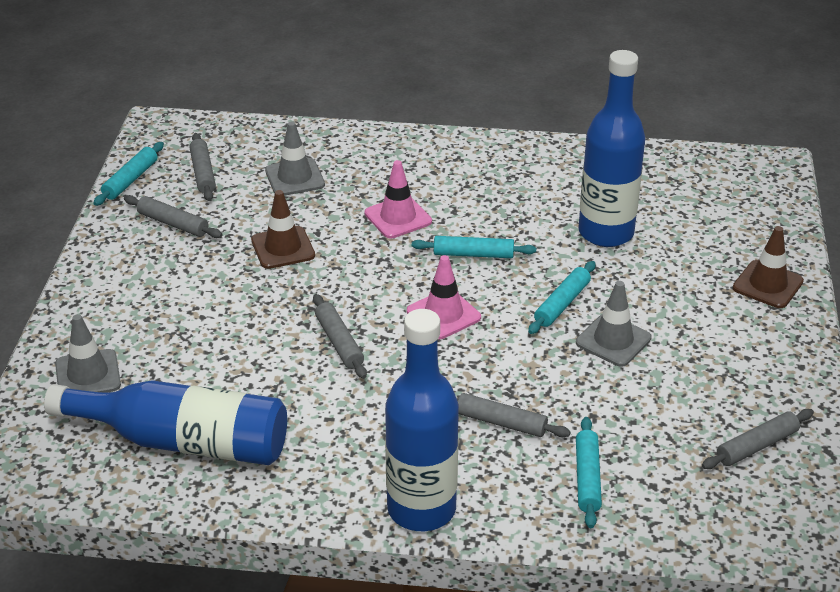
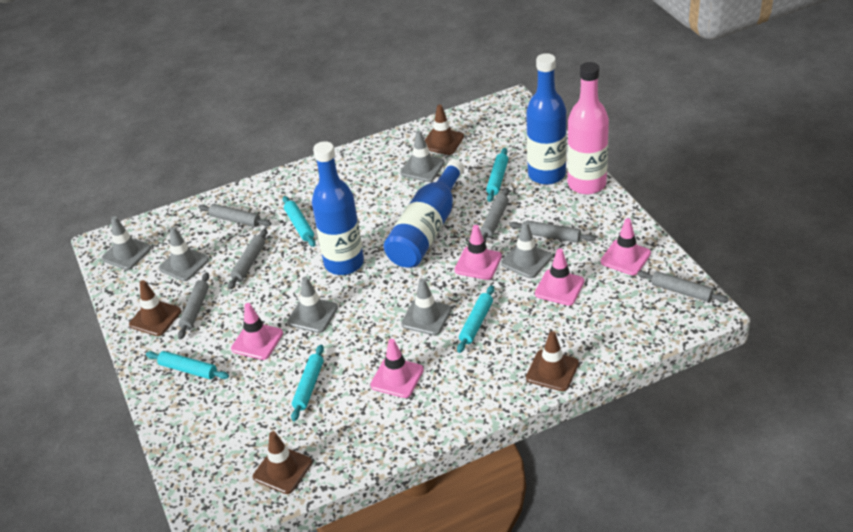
brown traffic cone: 2 -> 4
grey rolling pin: 5 -> 6
grey traffic cone: 3 -> 6
pink bottle: 0 -> 1
pink traffic cone: 2 -> 5
turquoise rolling pin: 4 -> 5

